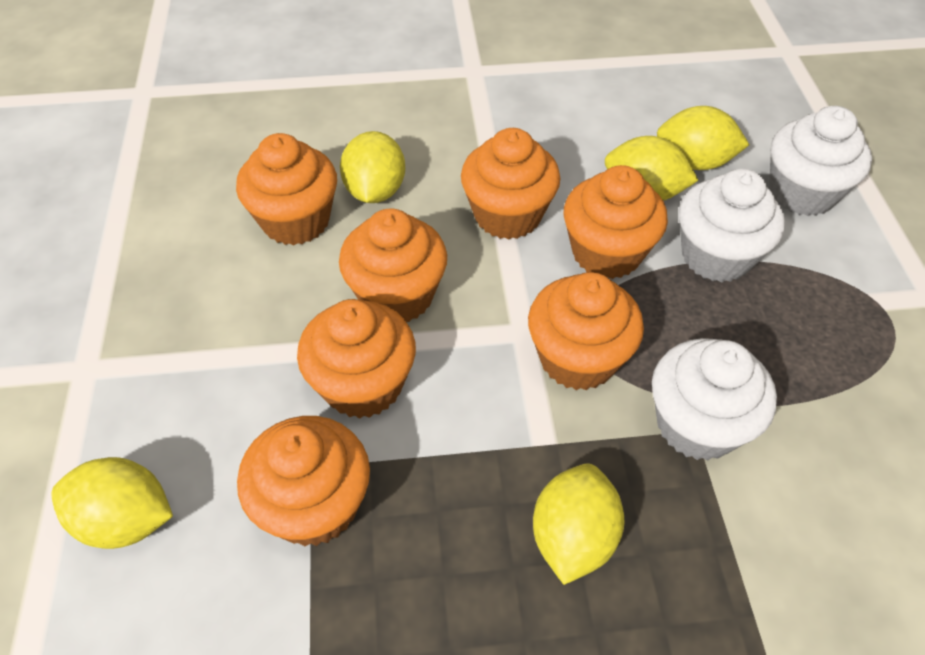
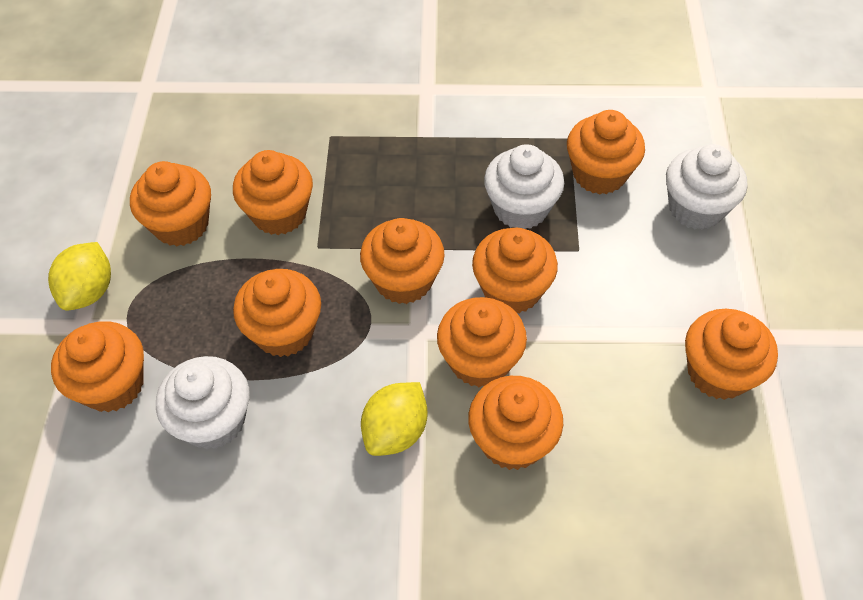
orange cupcake: 7 -> 10
yellow lemon: 5 -> 2

